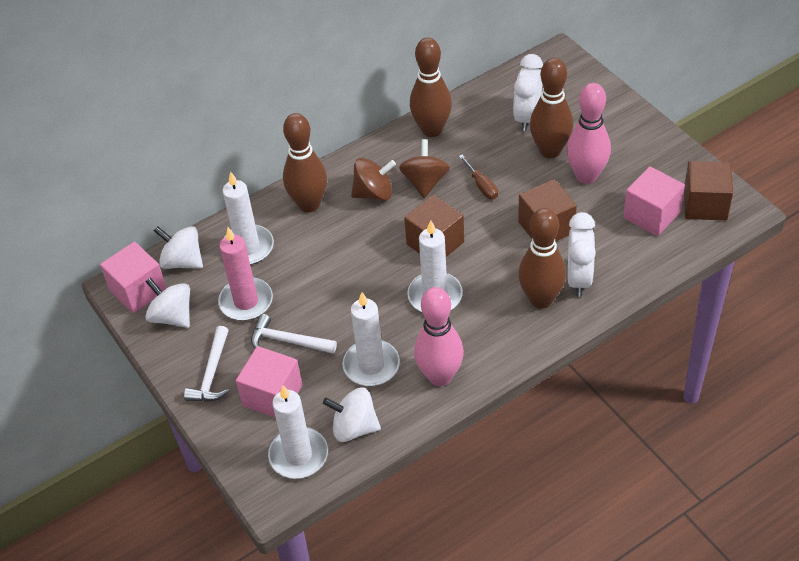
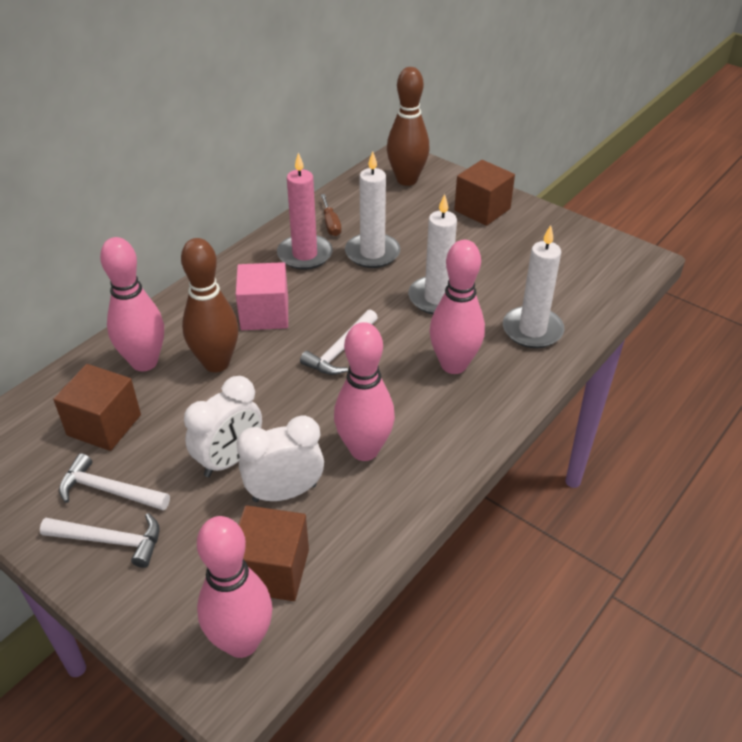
brown bowling pin: 4 -> 2
brown spinning top: 2 -> 0
pink bowling pin: 2 -> 4
pink cube: 3 -> 1
white candle: 4 -> 3
white hammer: 2 -> 3
white spinning top: 3 -> 0

